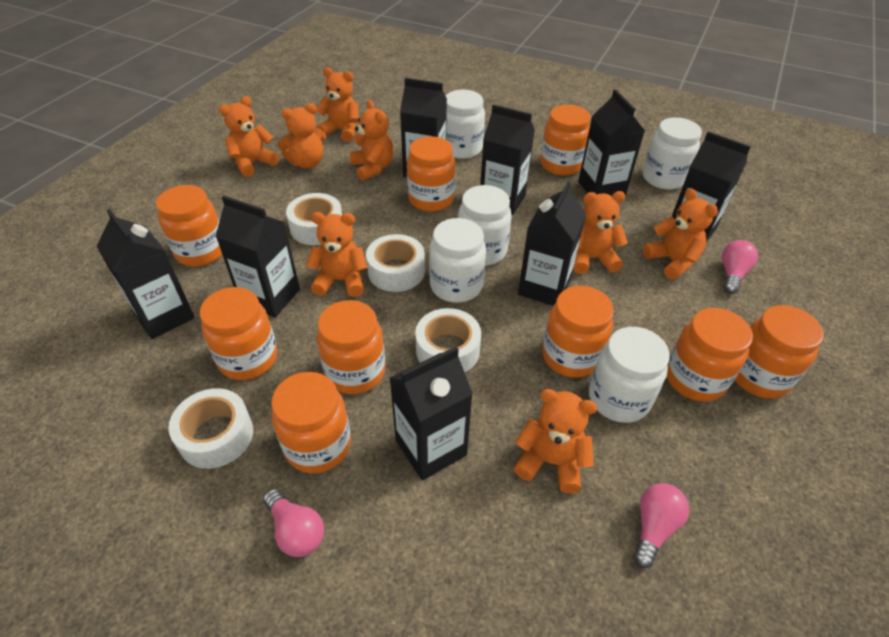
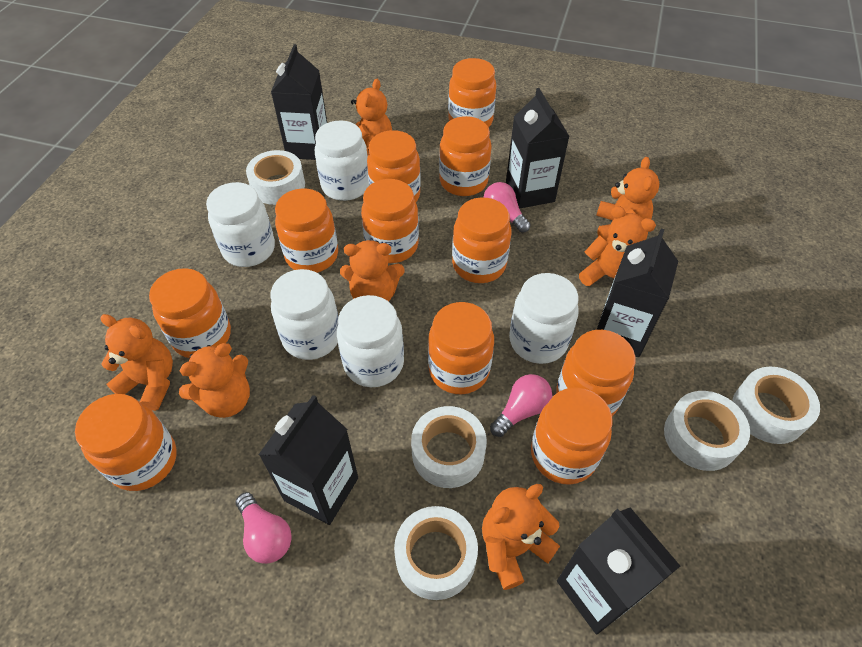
black carton: 8 -> 5
orange jar: 9 -> 11
orange teddy bear: 8 -> 7
white tape: 4 -> 5

